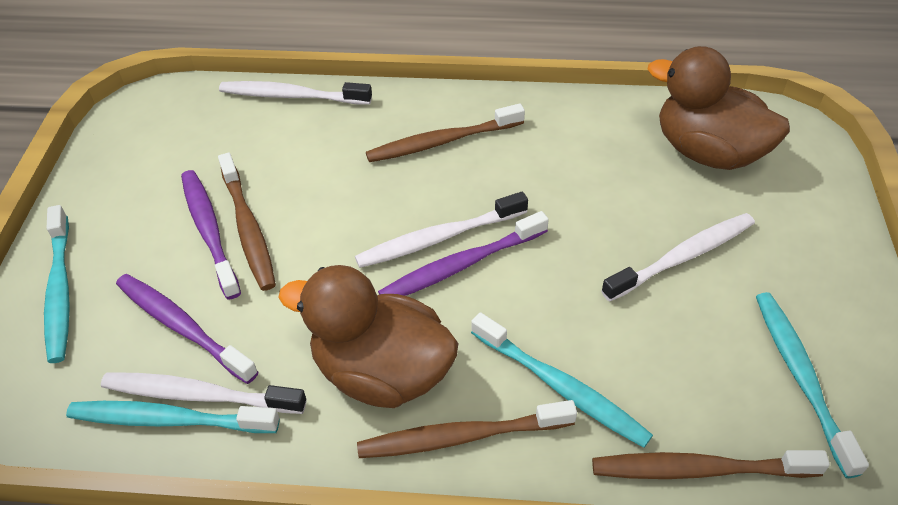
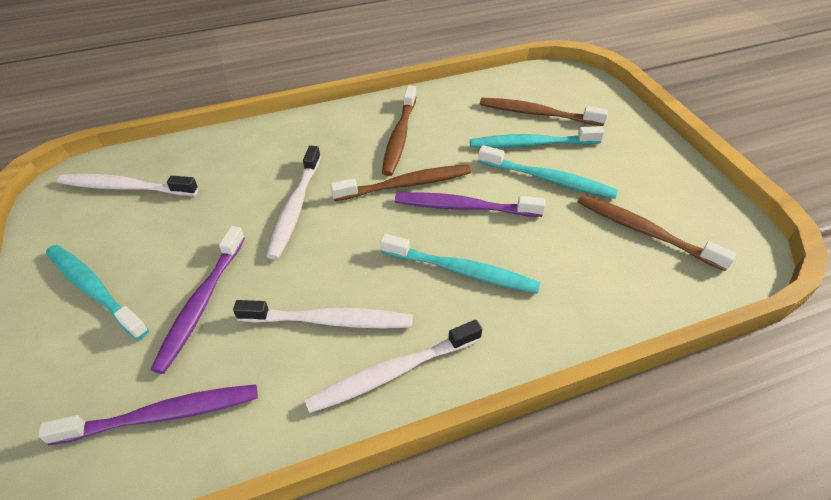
brown duck: 2 -> 0

